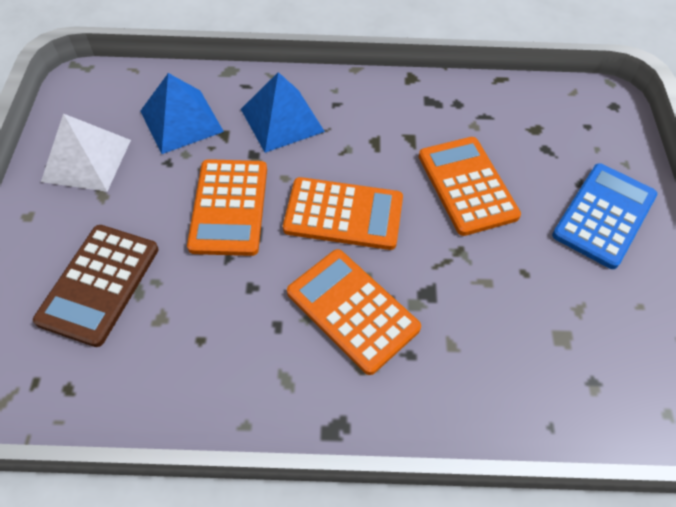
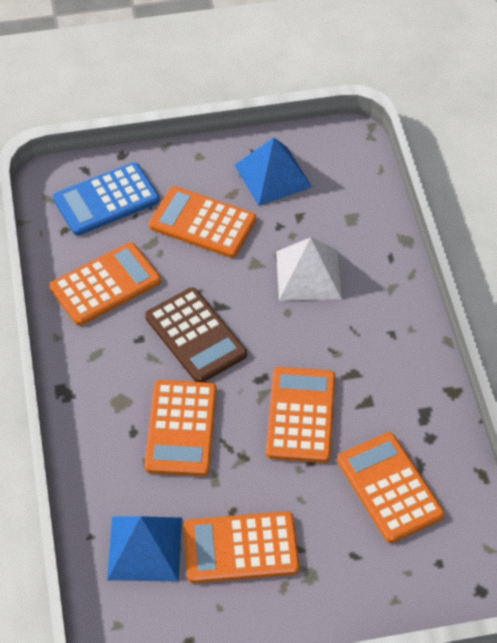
orange calculator: 4 -> 6

